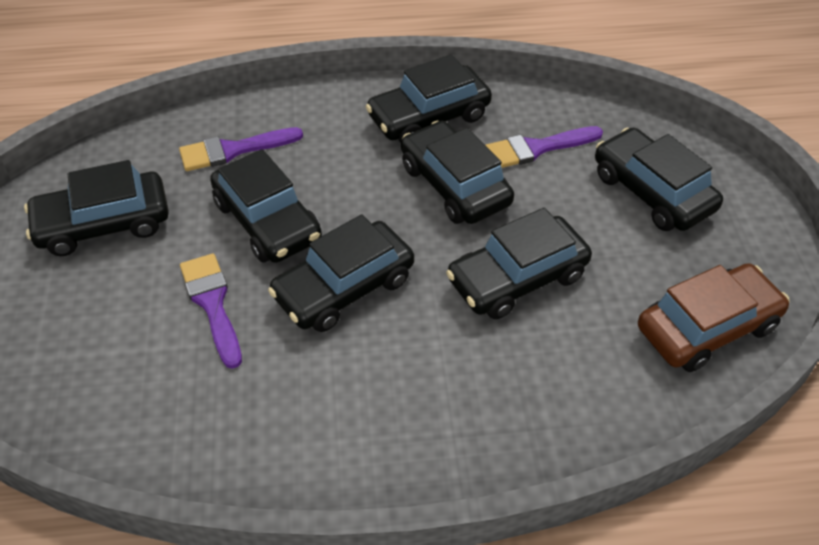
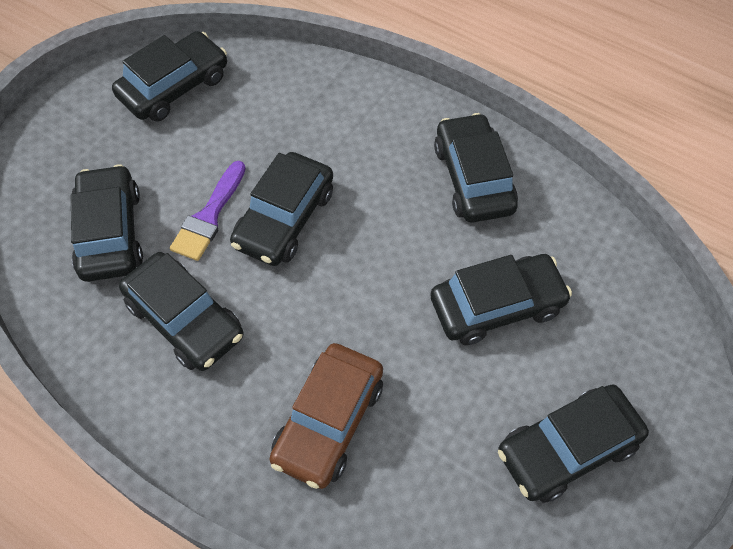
purple brush: 3 -> 1

